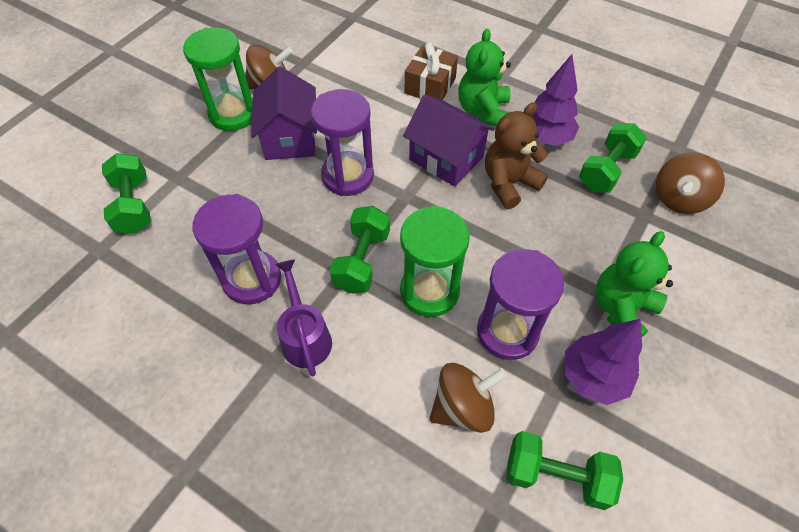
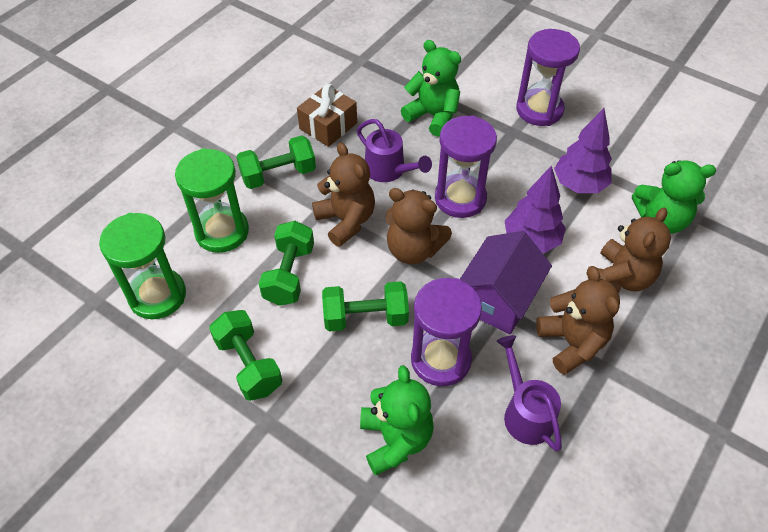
brown spinning top: 3 -> 0
brown teddy bear: 1 -> 4
green teddy bear: 2 -> 3
purple house: 2 -> 1
purple watering can: 1 -> 2

